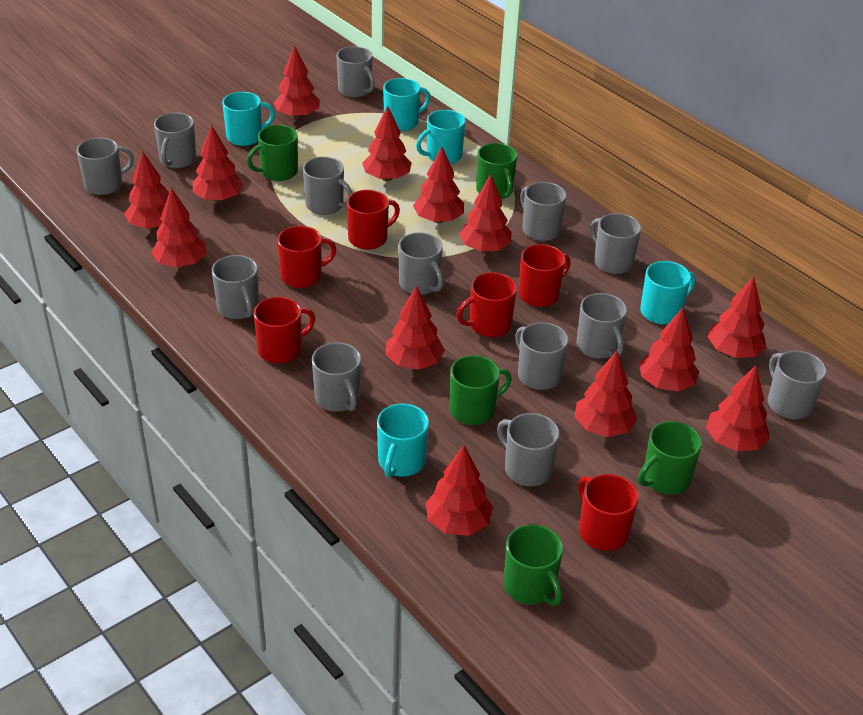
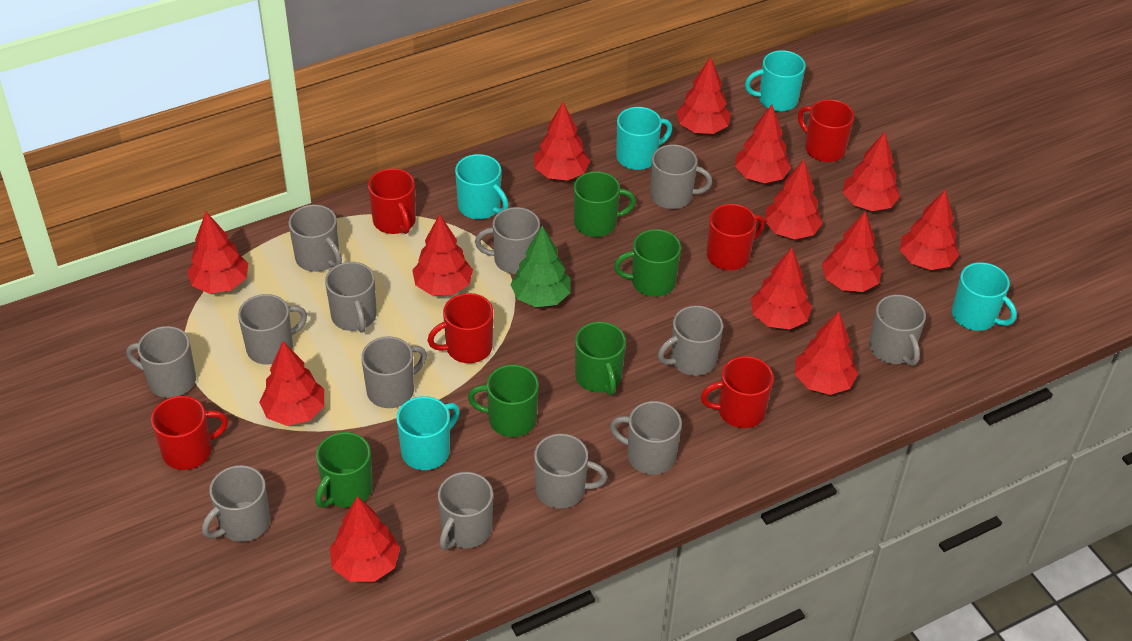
green tree: 0 -> 1

